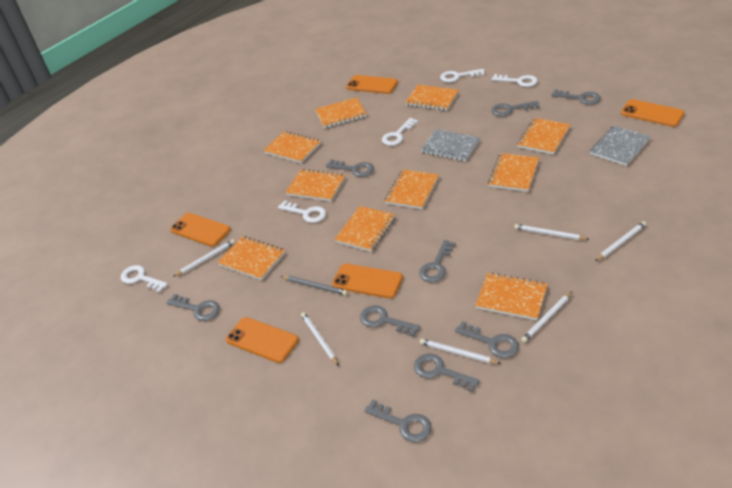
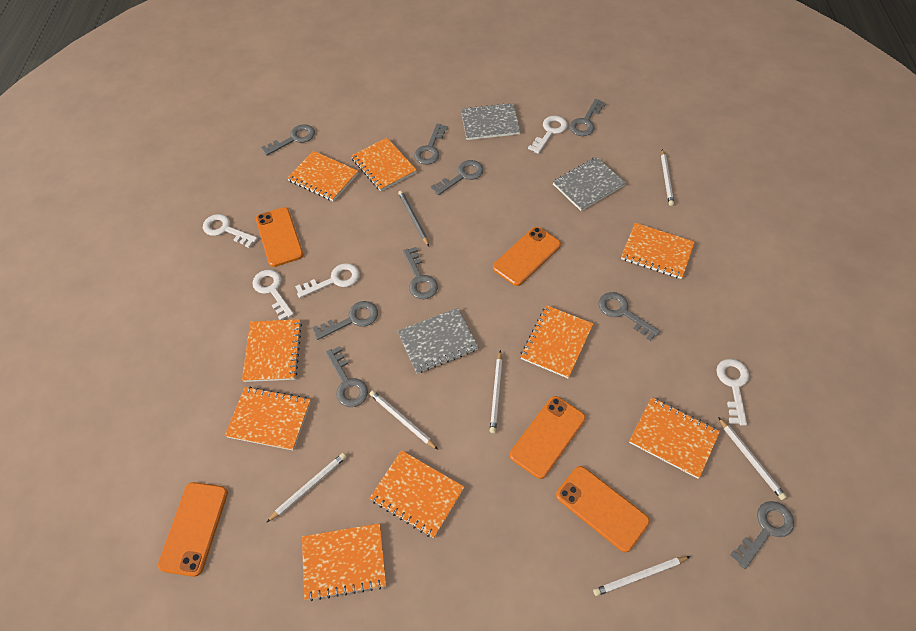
grey notebook: 2 -> 3
orange notebook: 10 -> 9

